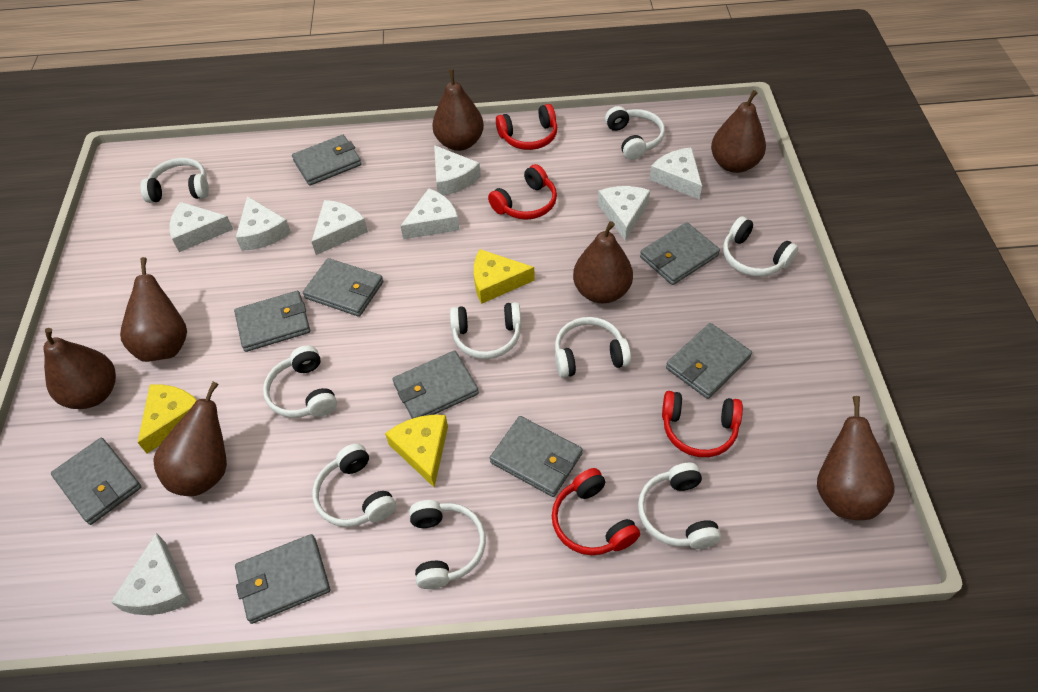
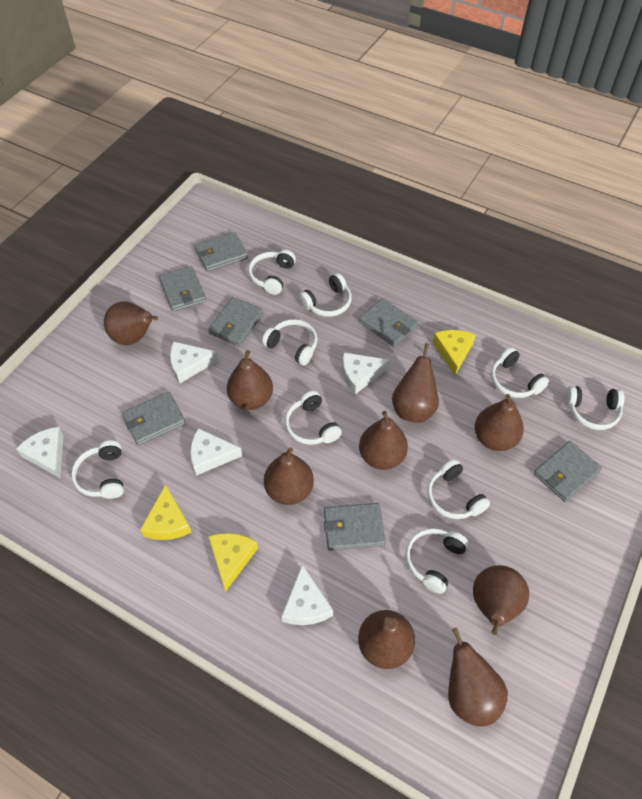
brown pear: 7 -> 9
grey wallet: 9 -> 7
red headphones: 4 -> 0
white cheese: 8 -> 5

